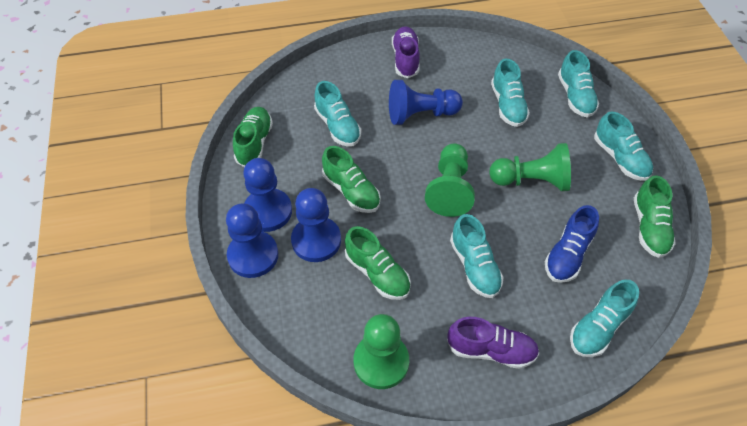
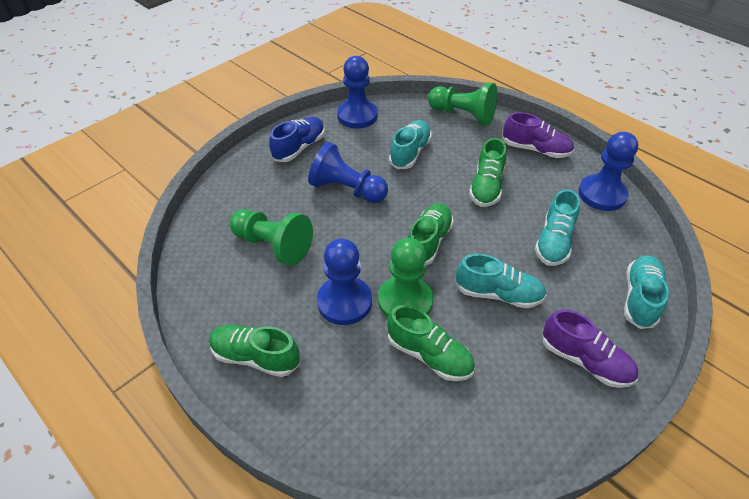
turquoise shoe: 6 -> 4

